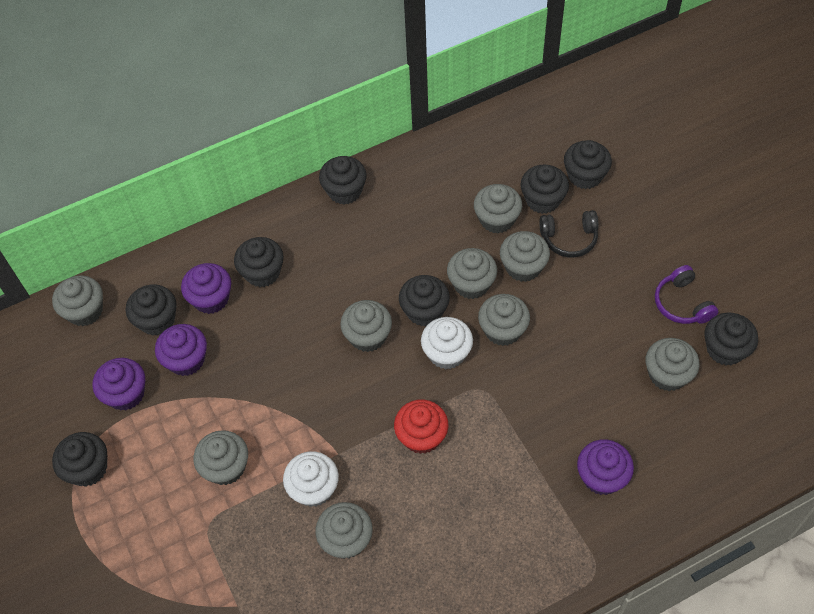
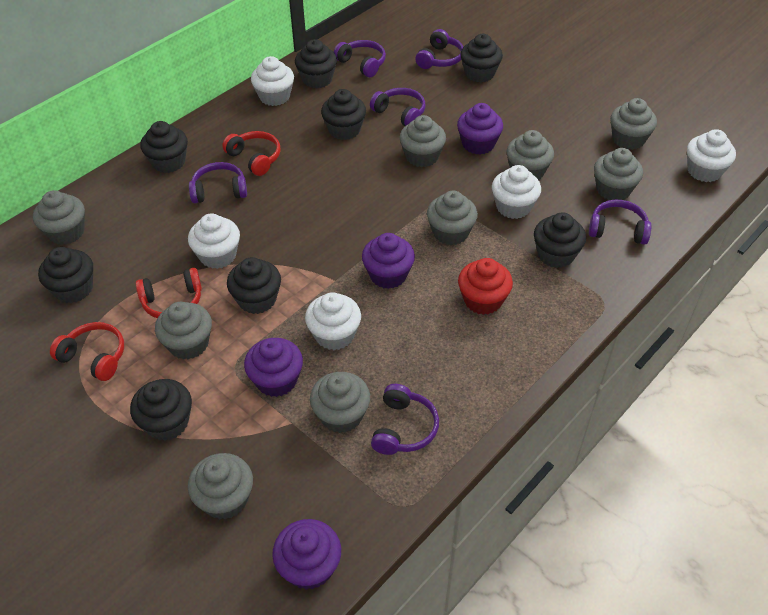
black headphones: 1 -> 0
purple headphones: 1 -> 6
red headphones: 0 -> 3
white cupcake: 2 -> 5

